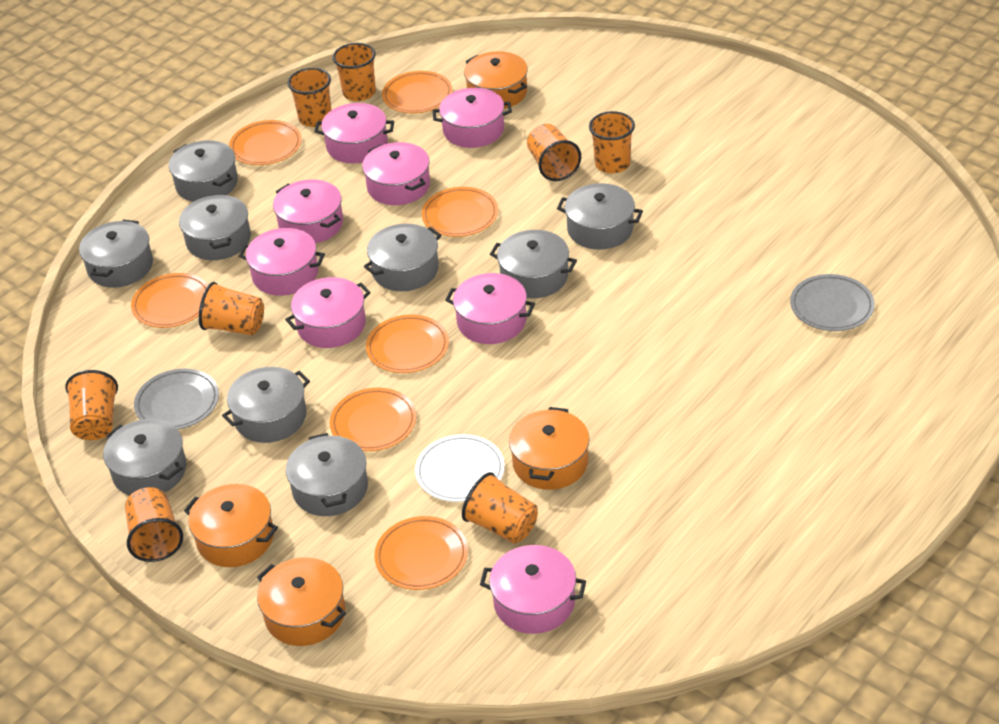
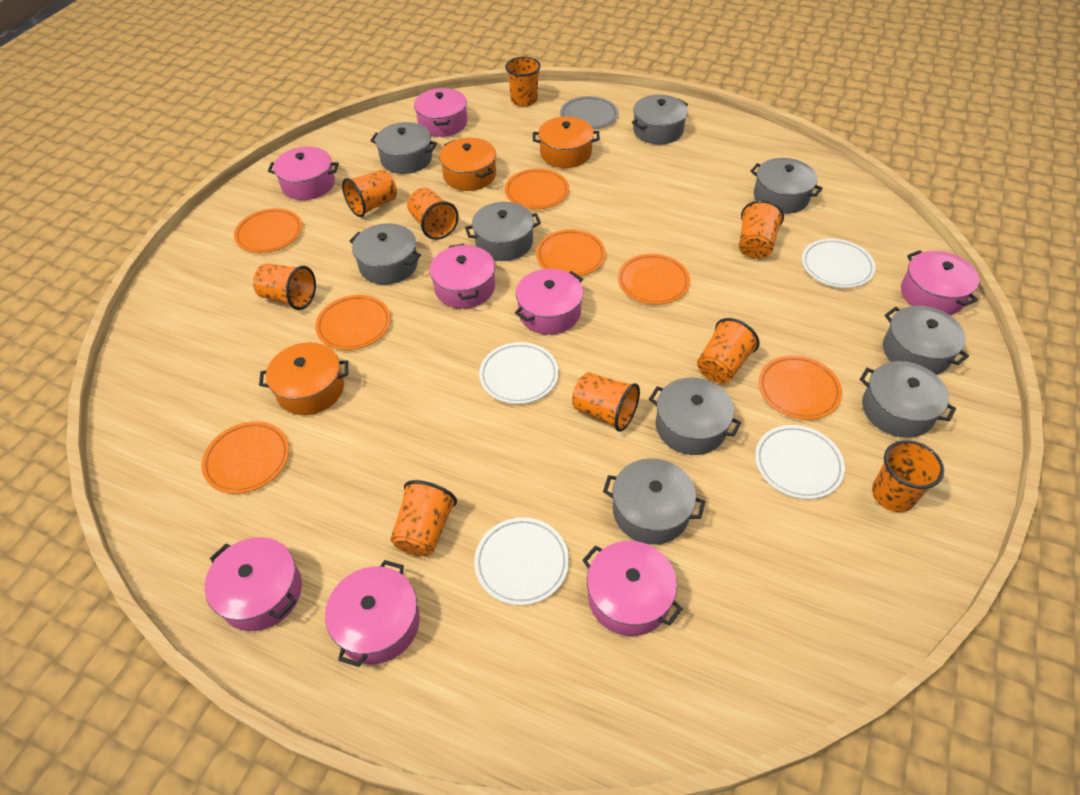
grey plate: 2 -> 1
orange cup: 8 -> 9
orange pot: 4 -> 3
white plate: 1 -> 4

